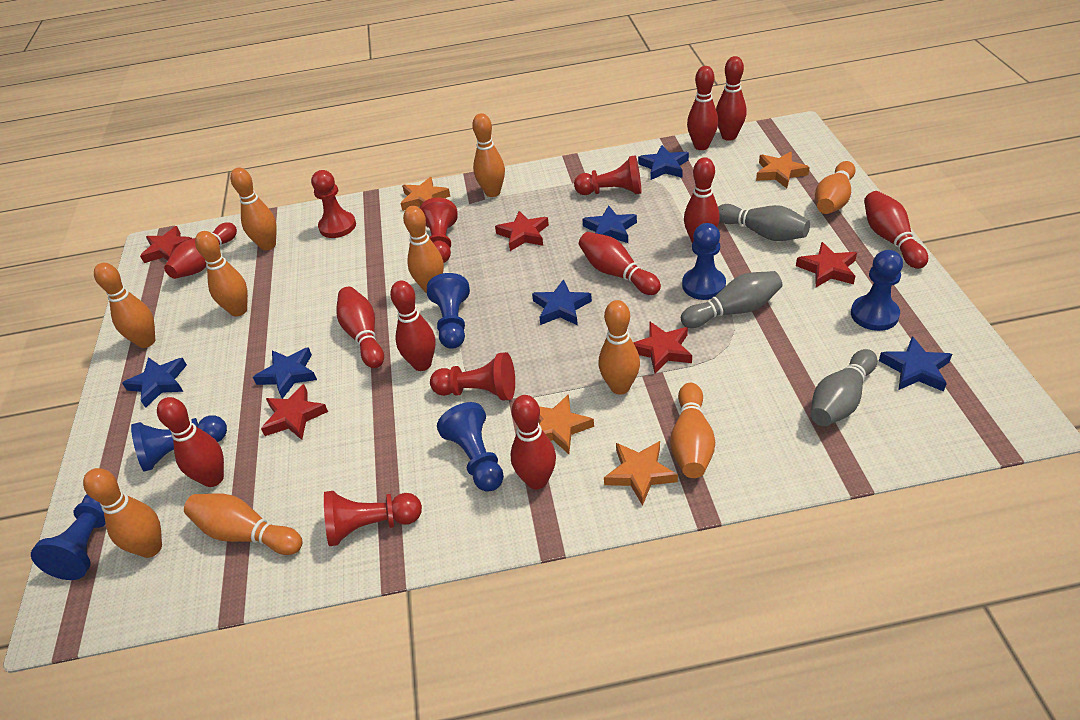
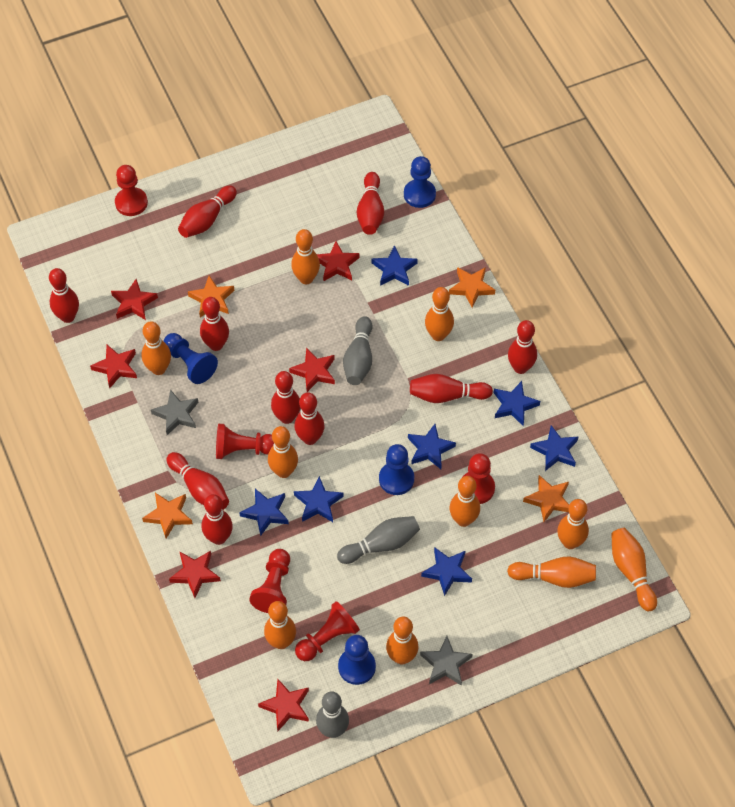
blue pawn: 6 -> 4
blue star: 6 -> 7
grey star: 0 -> 2
red star: 5 -> 6

